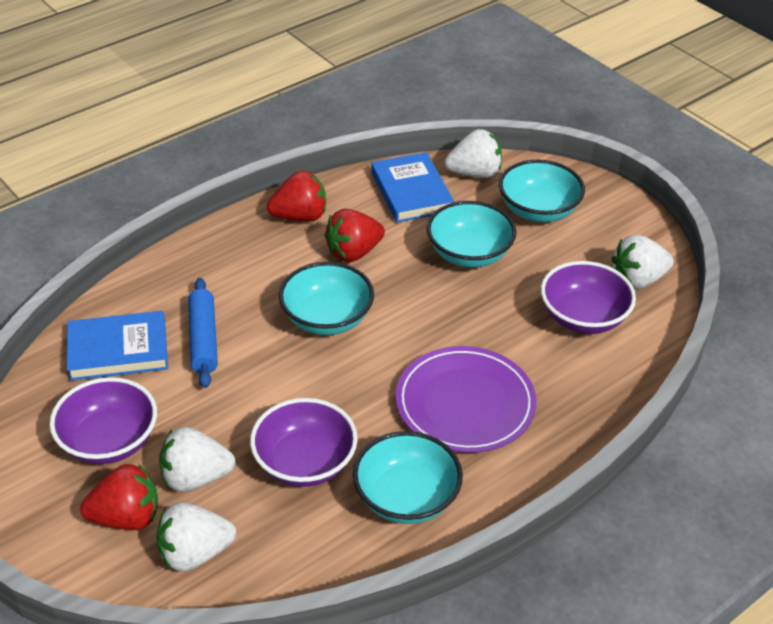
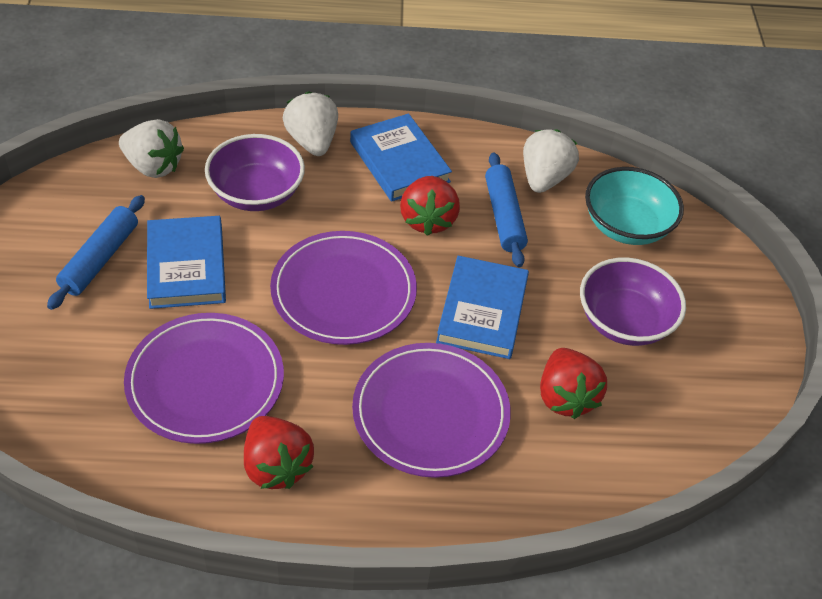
blue book: 2 -> 3
blue rolling pin: 1 -> 2
purple bowl: 3 -> 2
purple plate: 1 -> 3
turquoise bowl: 4 -> 1
white strawberry: 4 -> 3

